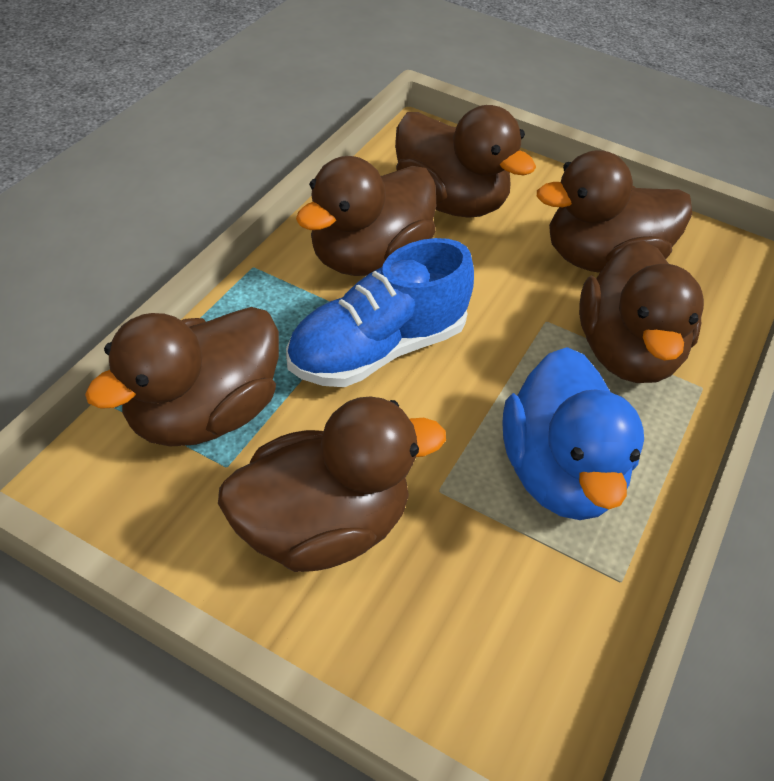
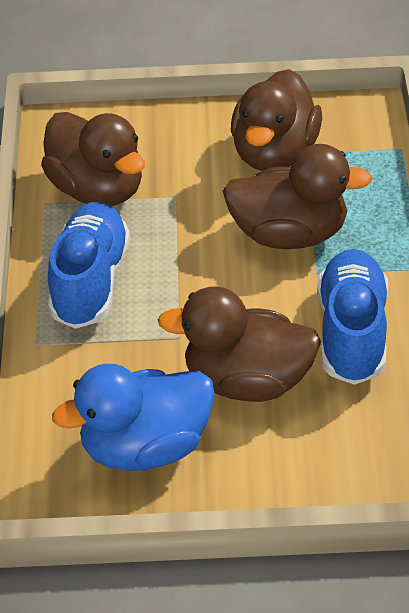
blue shoe: 1 -> 2
brown duck: 6 -> 4

